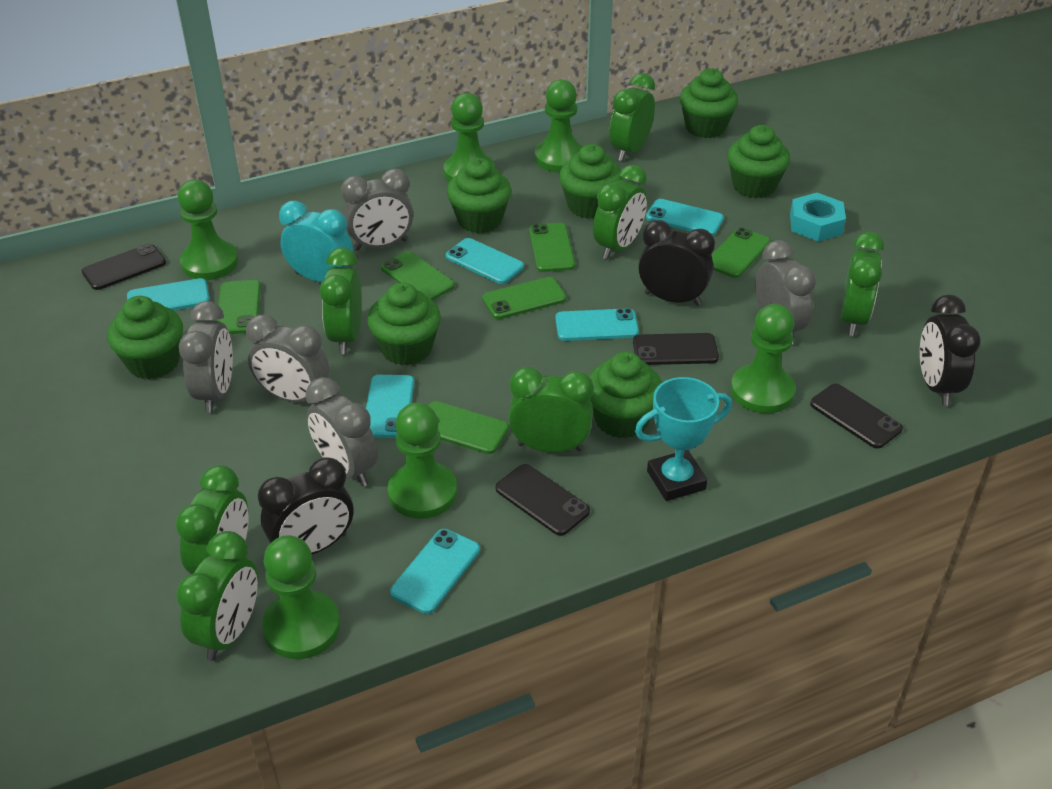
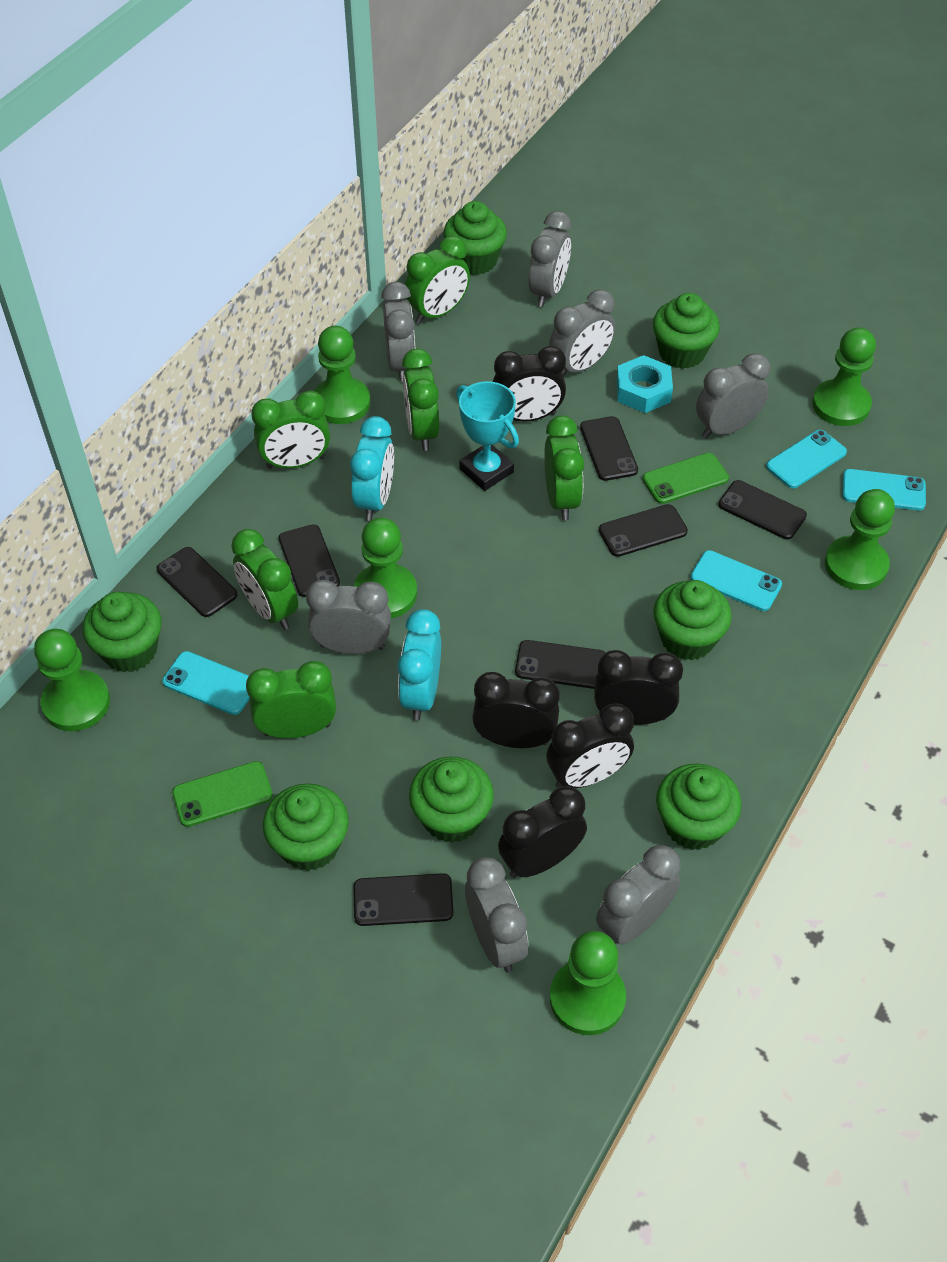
black clock: 3 -> 5
black phone: 4 -> 7
green clock: 7 -> 6
green phone: 6 -> 2
grey clock: 5 -> 7
turquoise clock: 1 -> 2
turquoise phone: 6 -> 4

